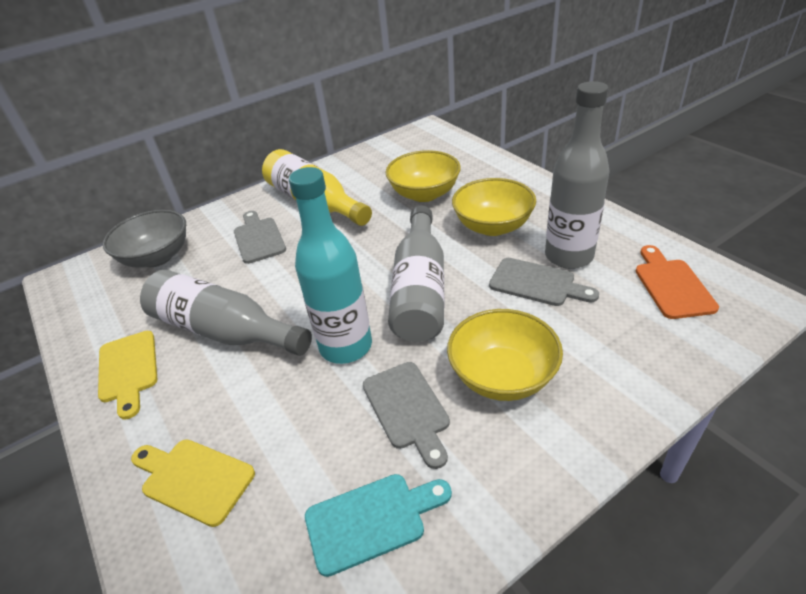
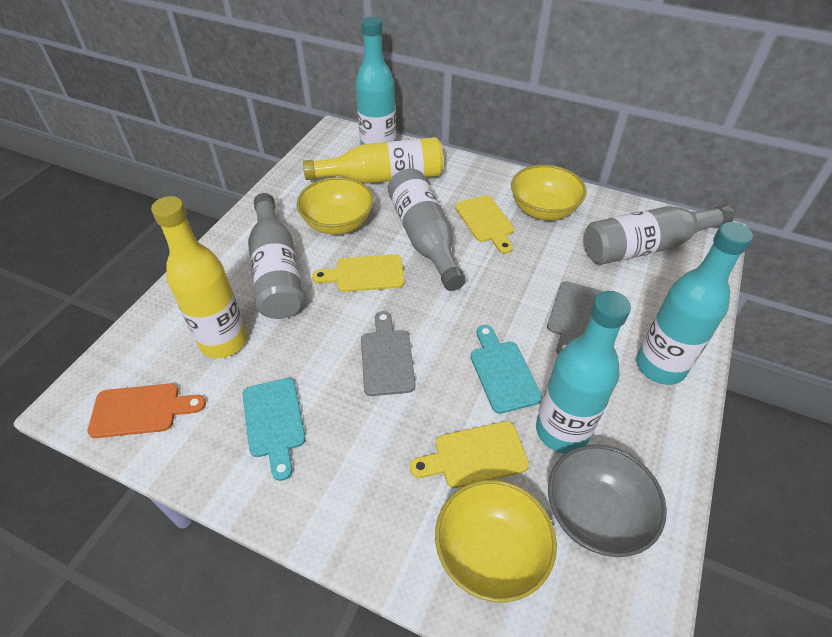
grey cutting board: 3 -> 2
turquoise bottle: 1 -> 3
turquoise cutting board: 1 -> 2
yellow bottle: 1 -> 2
yellow cutting board: 2 -> 3

